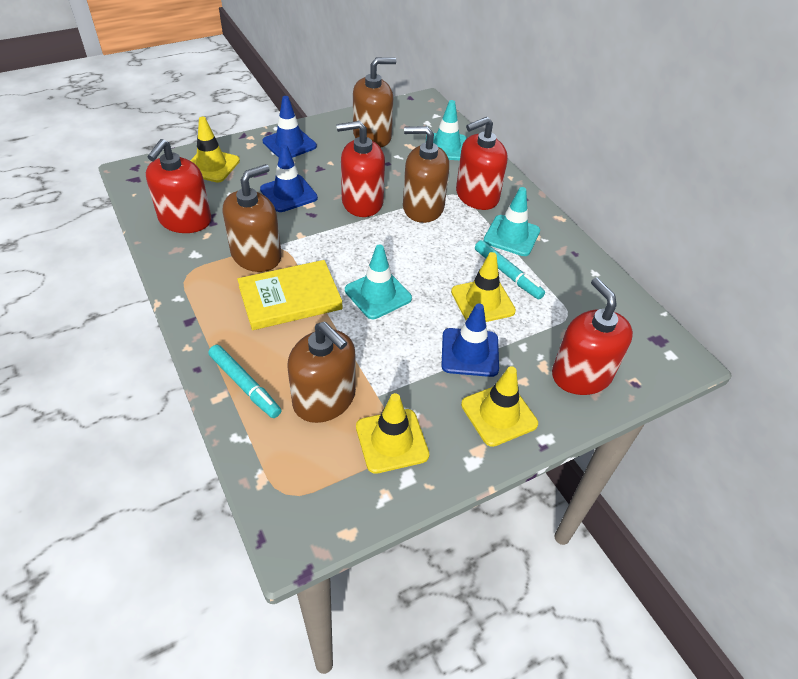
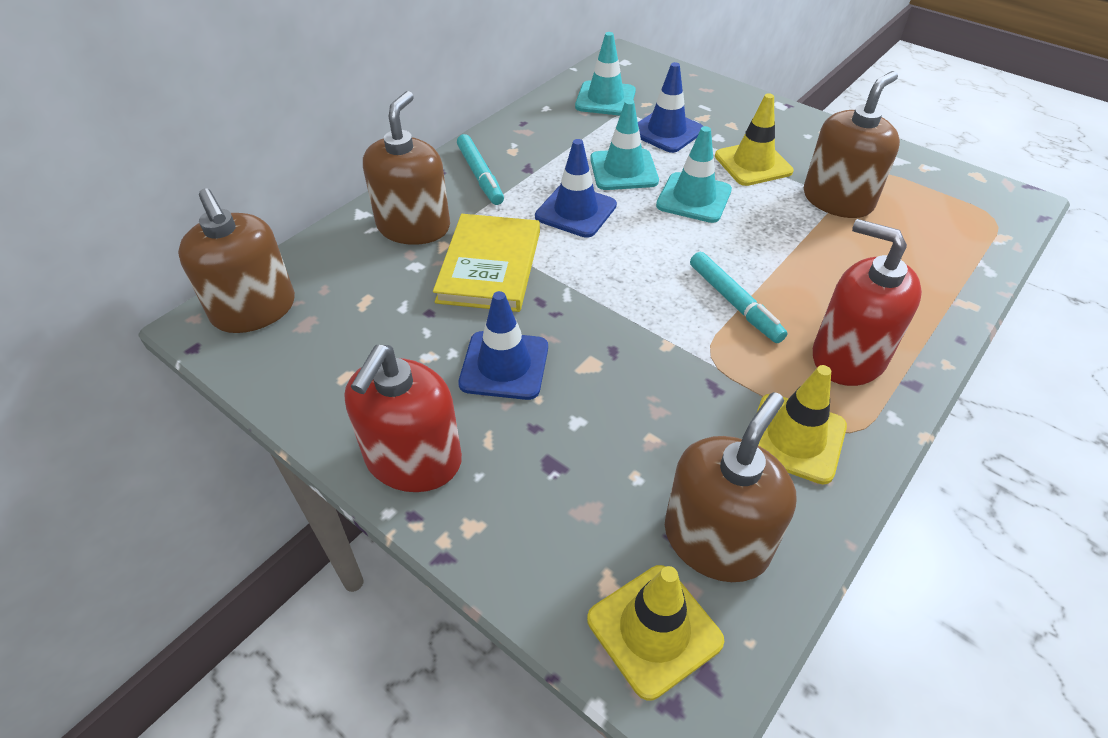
red soap dispenser: 4 -> 2
yellow traffic cone: 4 -> 3

